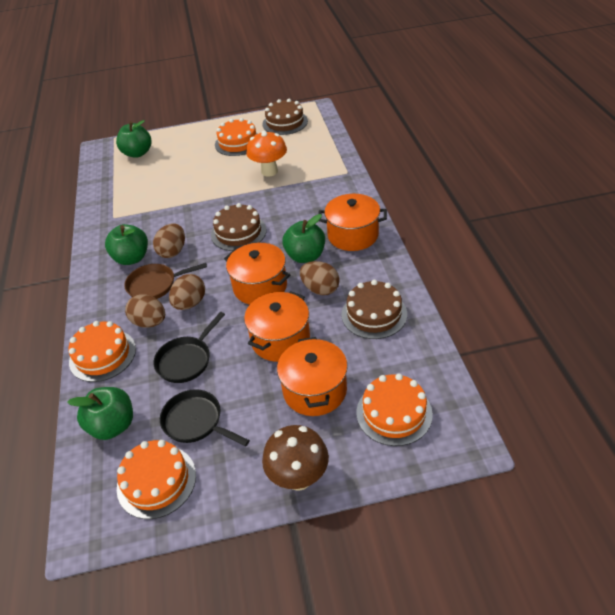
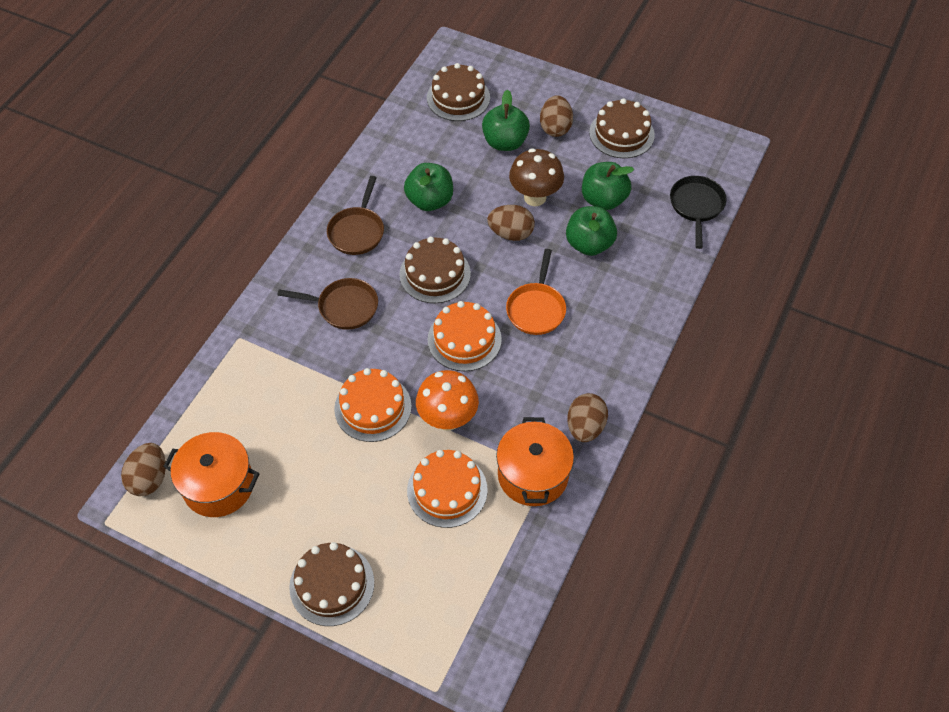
black pan: 2 -> 1
brown cake: 3 -> 4
brown pan: 1 -> 2
orange cake: 4 -> 3
orange pan: 0 -> 1
orange pot: 4 -> 2

